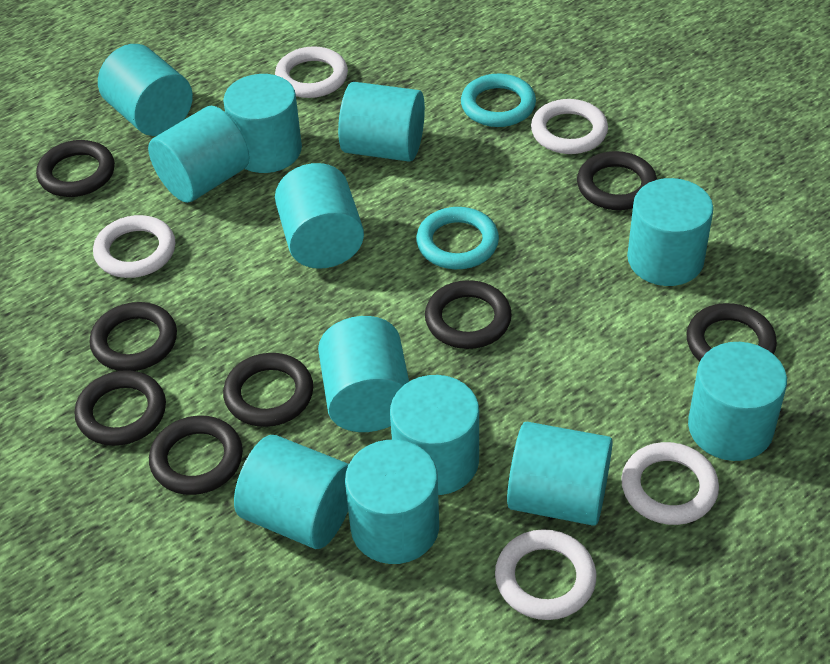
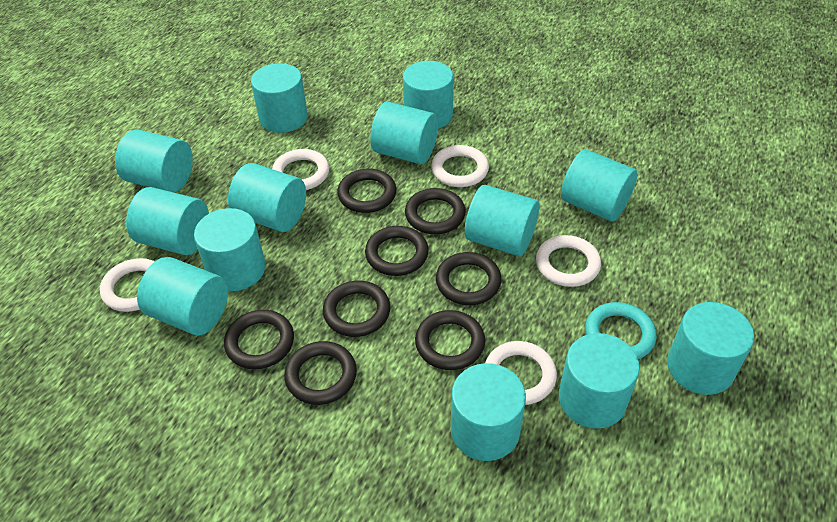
turquoise cylinder: 12 -> 13
turquoise ring: 2 -> 1

